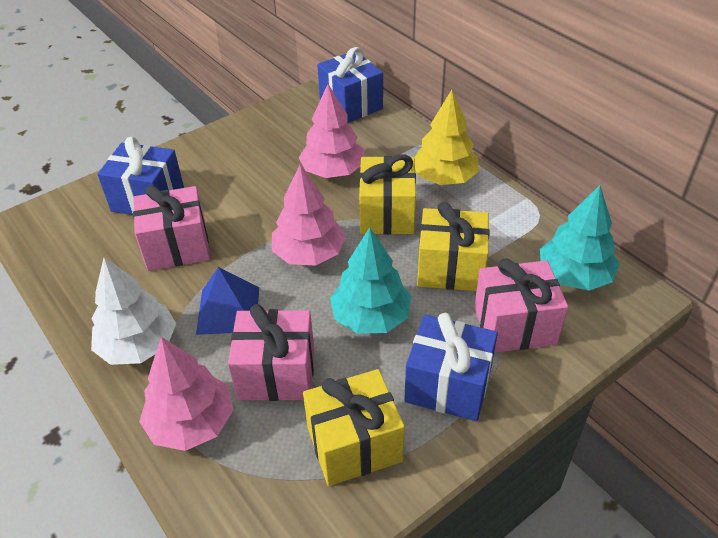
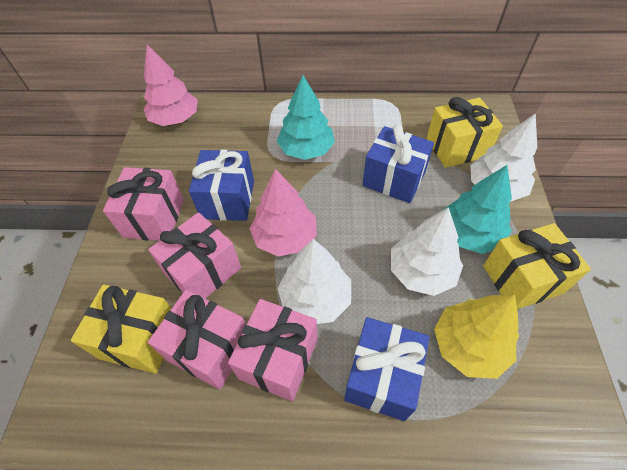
blue pyramid: 1 -> 0
pink gift: 3 -> 4
pink tree: 3 -> 2
white tree: 1 -> 3

